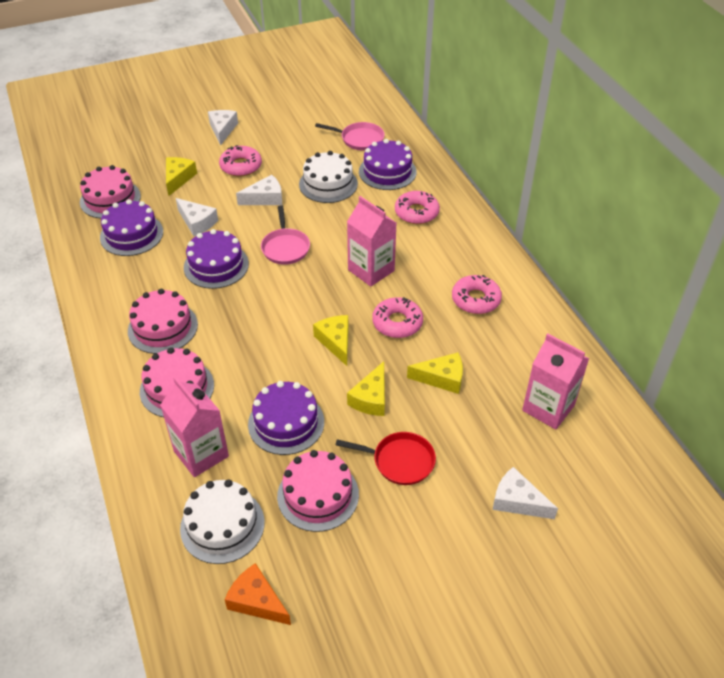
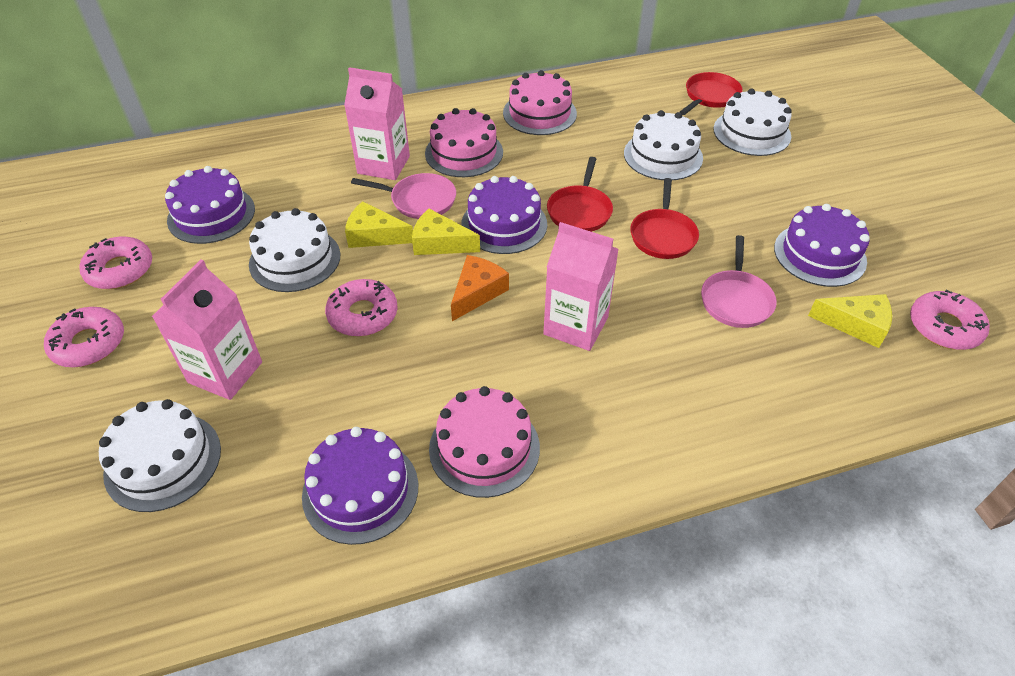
pink cake: 4 -> 3
red pan: 1 -> 3
white cake: 2 -> 4
white cheese: 4 -> 0
yellow cheese: 4 -> 3

